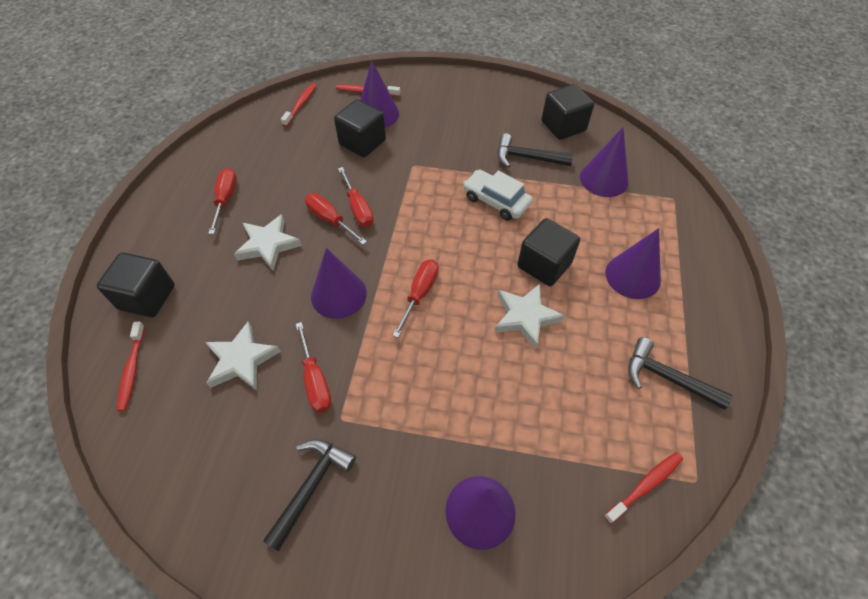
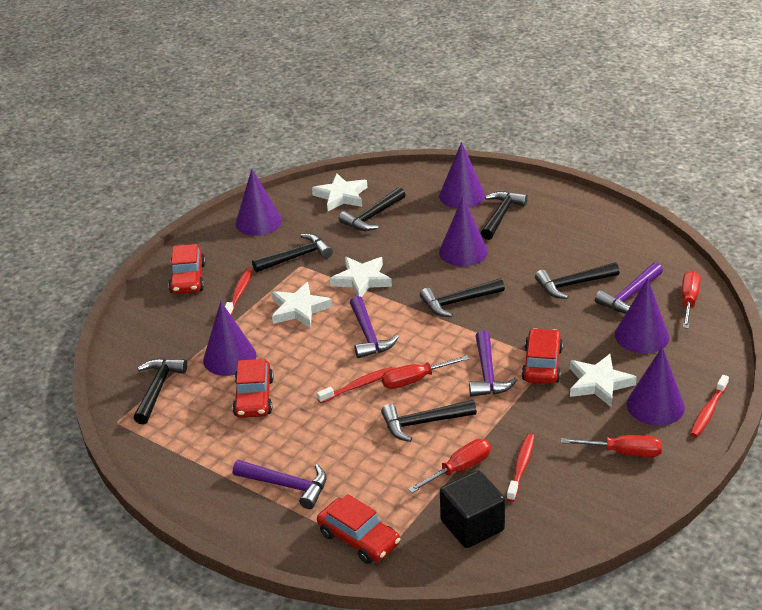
black cube: 4 -> 1
black hammer: 3 -> 7
purple cone: 5 -> 6
purple hammer: 0 -> 4
red car: 0 -> 4
red screwdriver: 5 -> 4
white car: 1 -> 0
white star: 3 -> 4

